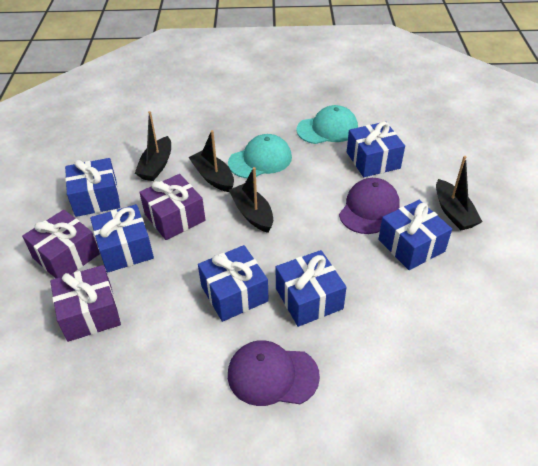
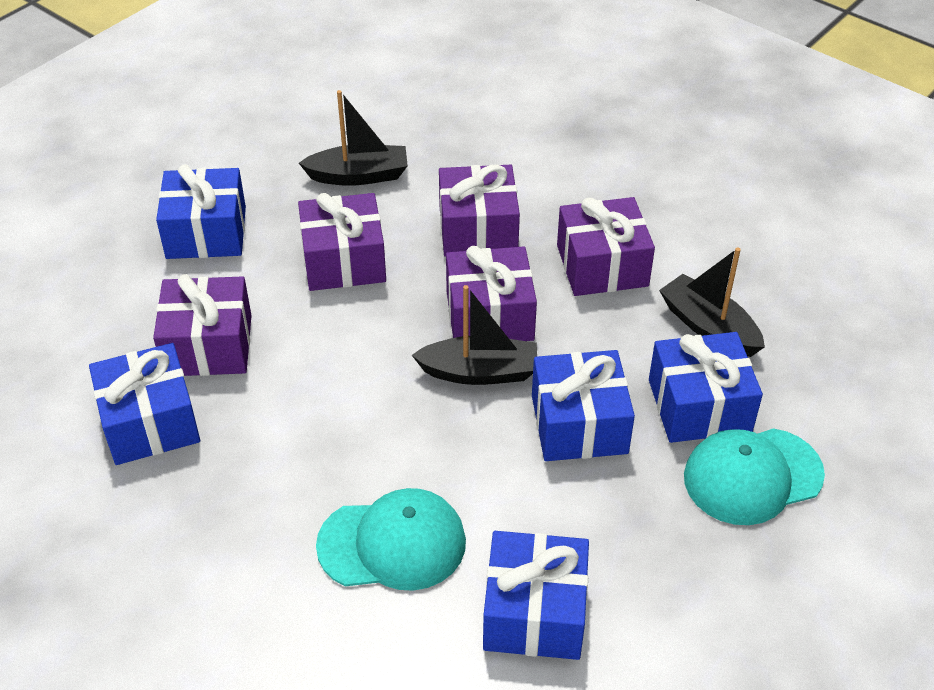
black boat: 4 -> 3
blue gift: 6 -> 5
purple cap: 2 -> 0
purple gift: 3 -> 5

